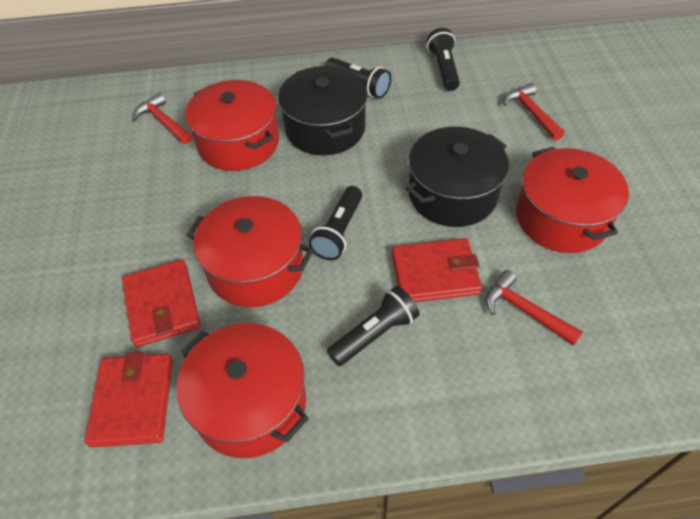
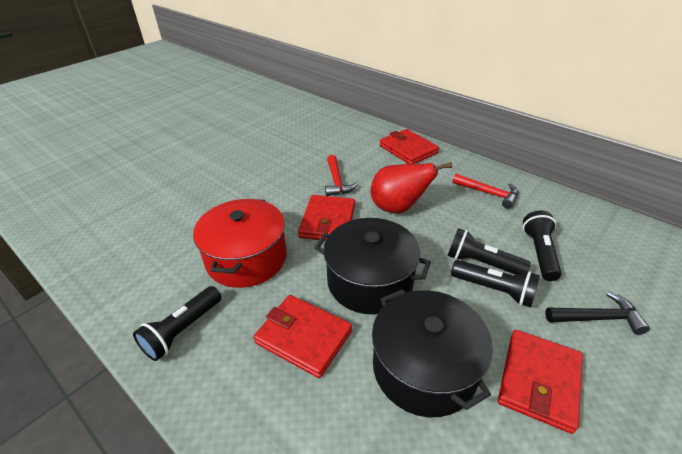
black hammer: 0 -> 1
red hammer: 3 -> 2
red pear: 0 -> 1
red pot: 4 -> 1
red wallet: 3 -> 4

